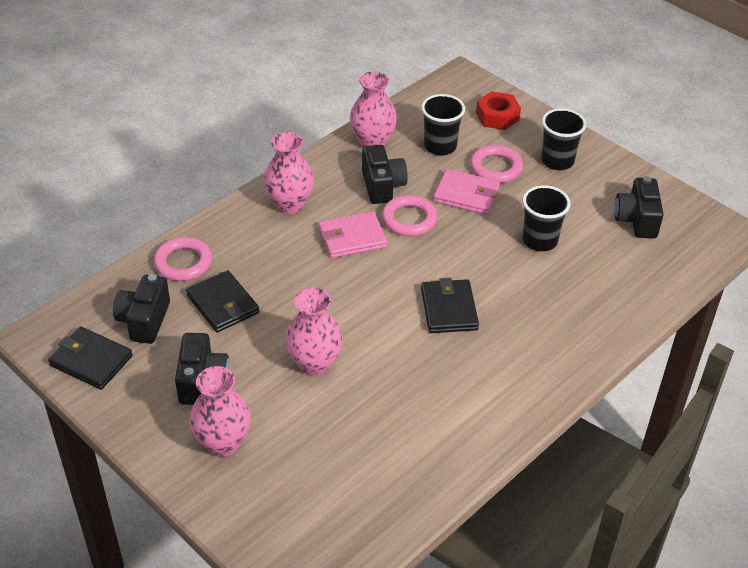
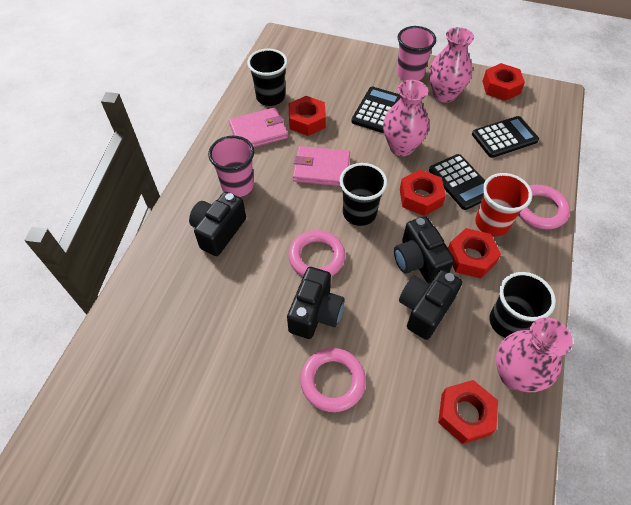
black calculator: 0 -> 3
black wallet: 3 -> 0
pink cup: 0 -> 2
pink vase: 4 -> 3
red cup: 0 -> 1
red nut: 1 -> 5

